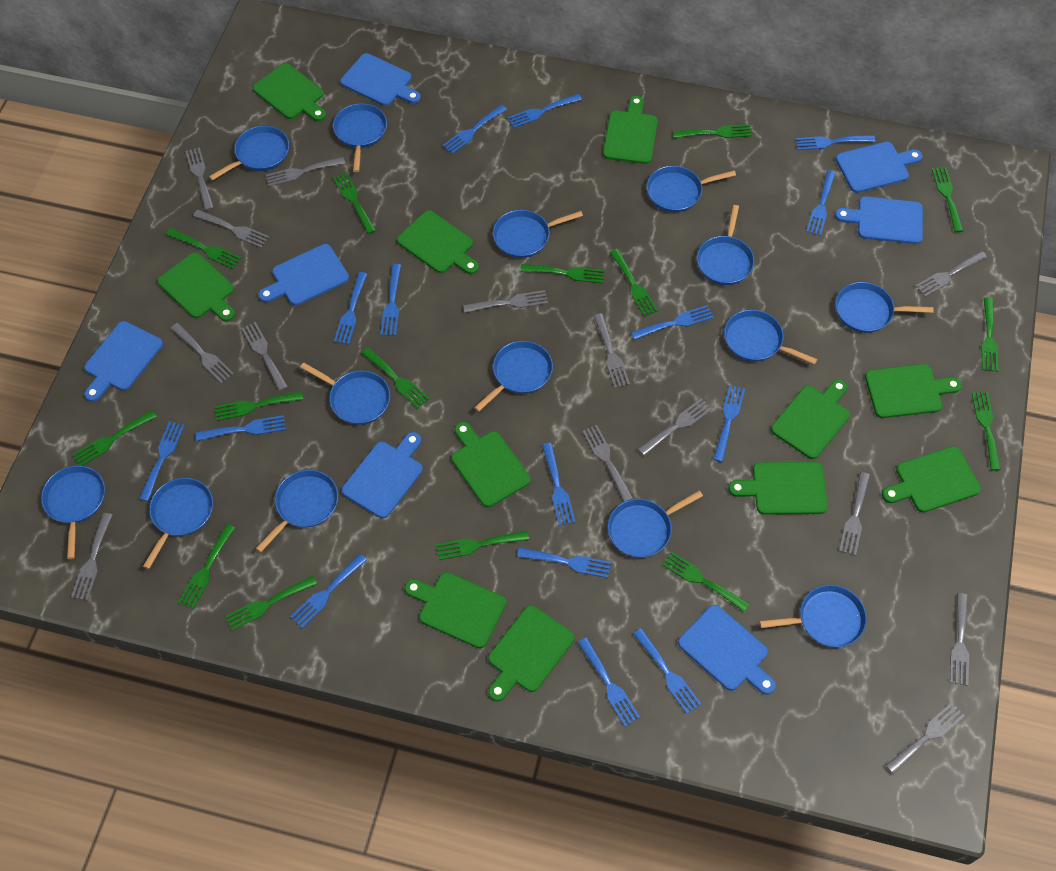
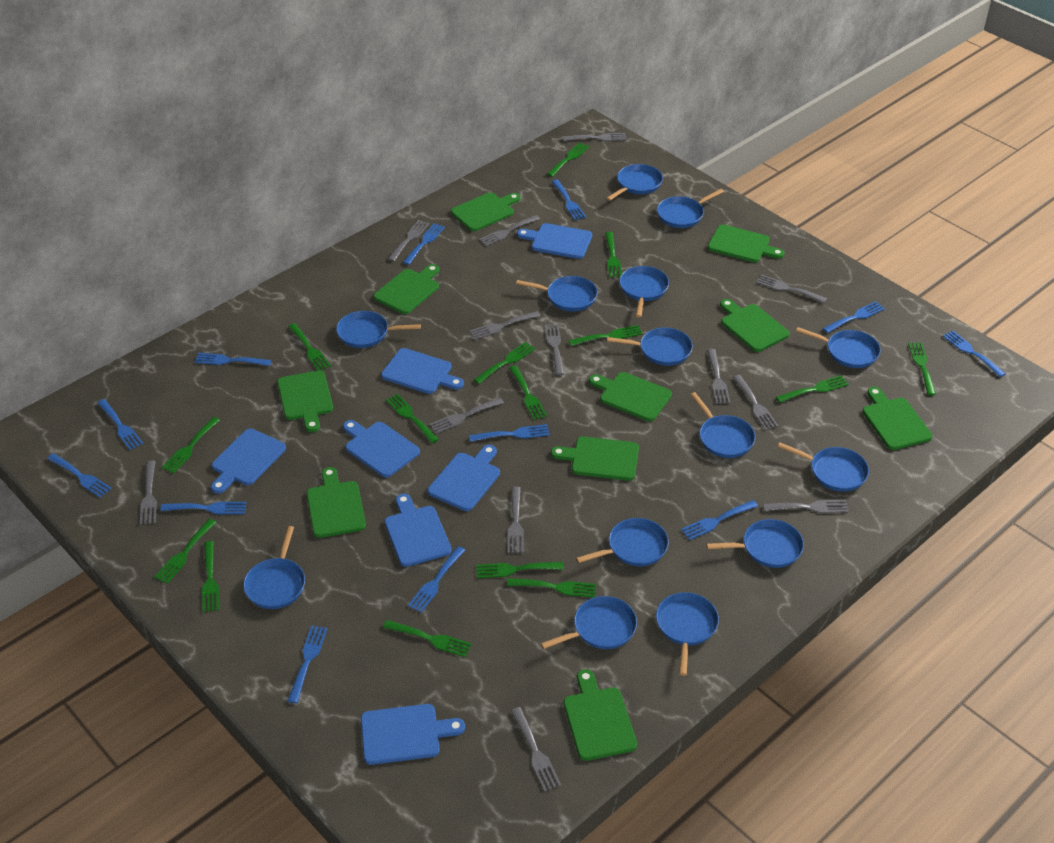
blue fork: 15 -> 12
green cutting board: 11 -> 10
grey fork: 14 -> 13

